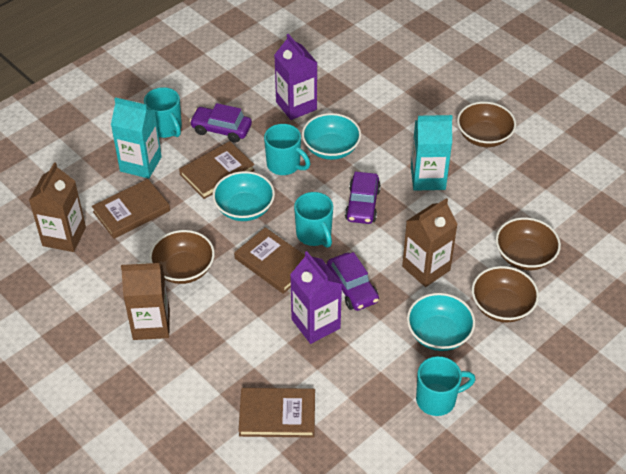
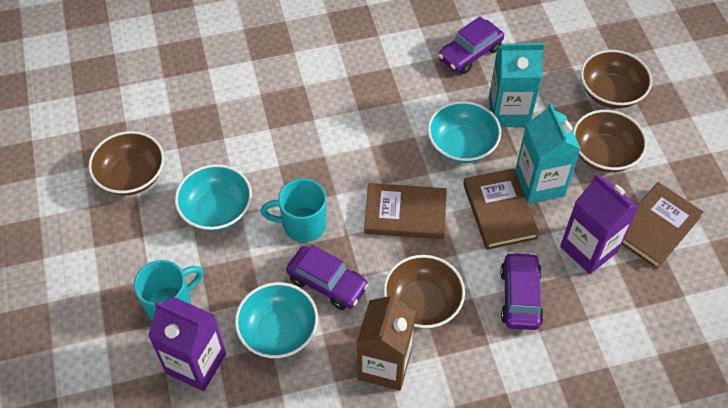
brown book: 4 -> 3
brown carton: 3 -> 1
turquoise mug: 4 -> 2

